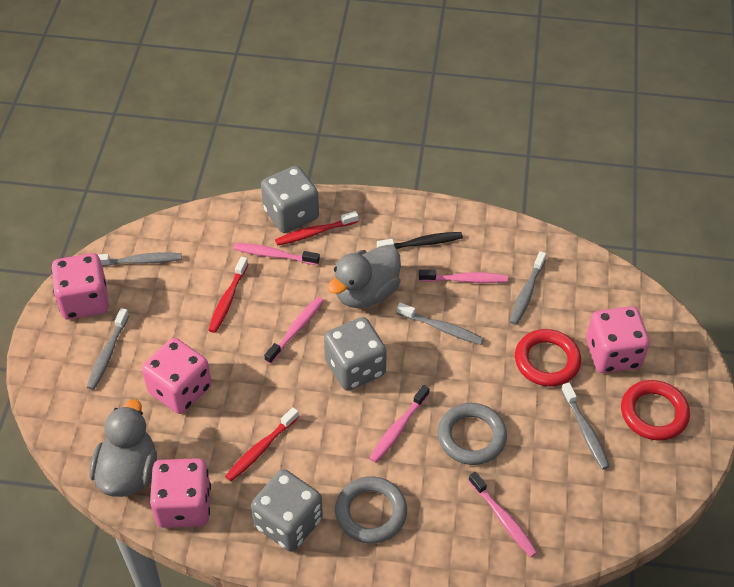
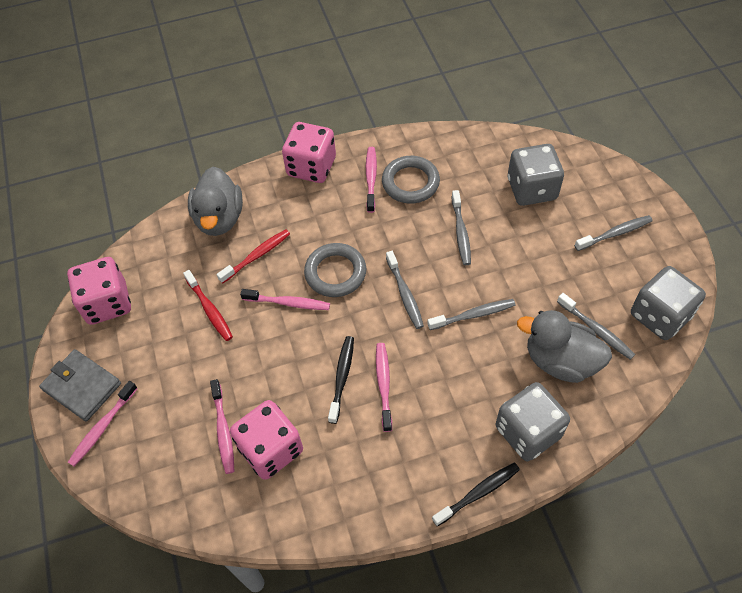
black toothbrush: 1 -> 2
grey wallet: 0 -> 1
pink dice: 4 -> 3
red ring: 2 -> 0
red toothbrush: 3 -> 2

